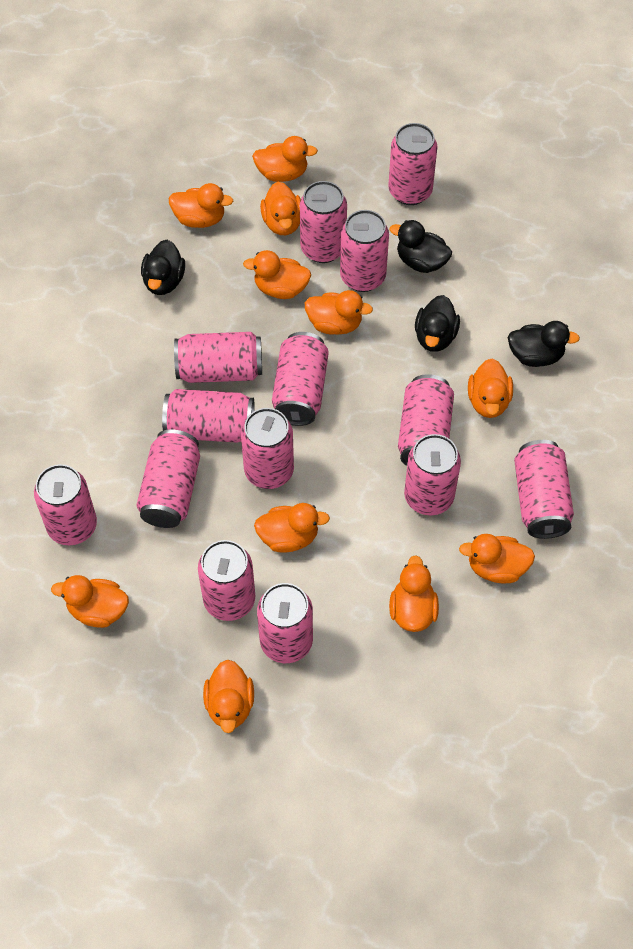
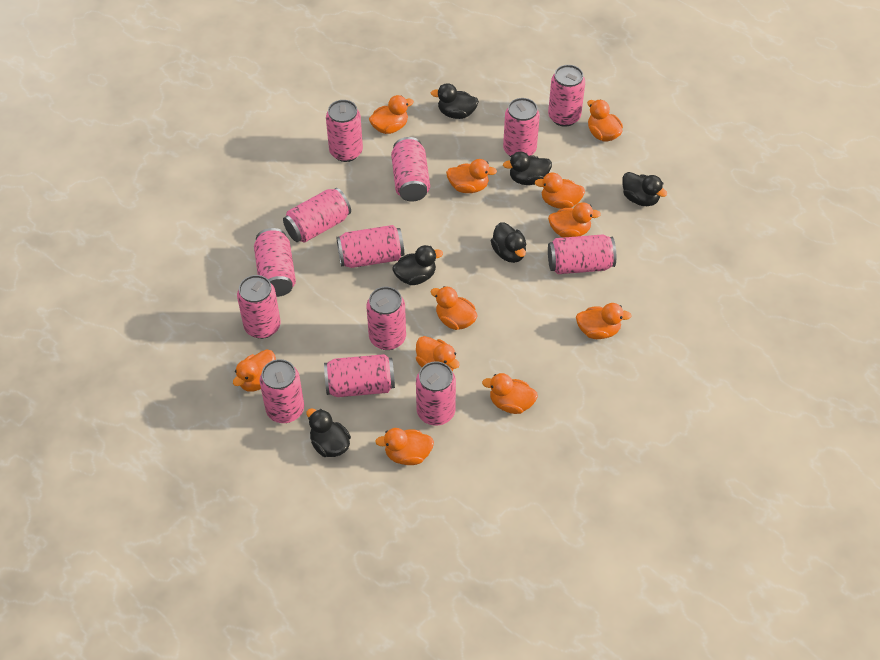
black duck: 4 -> 6
pink can: 14 -> 13

